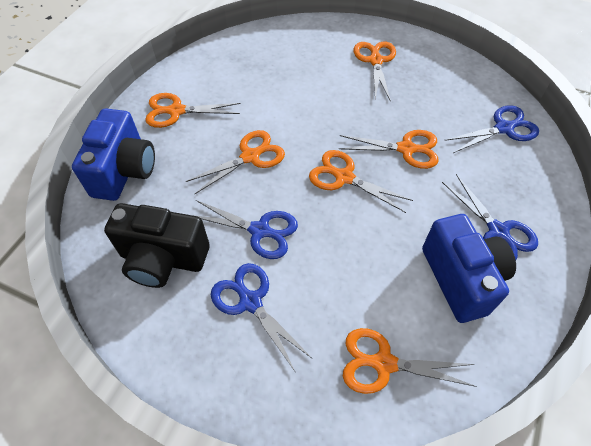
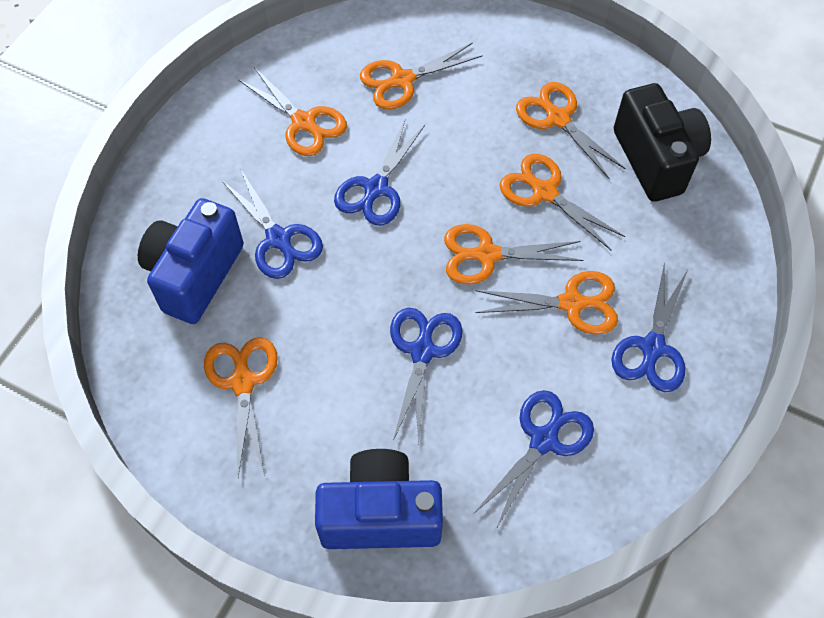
blue scissors: 4 -> 5
orange scissors: 6 -> 7

